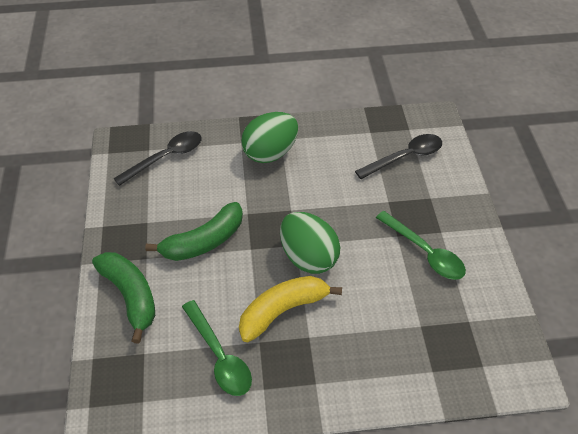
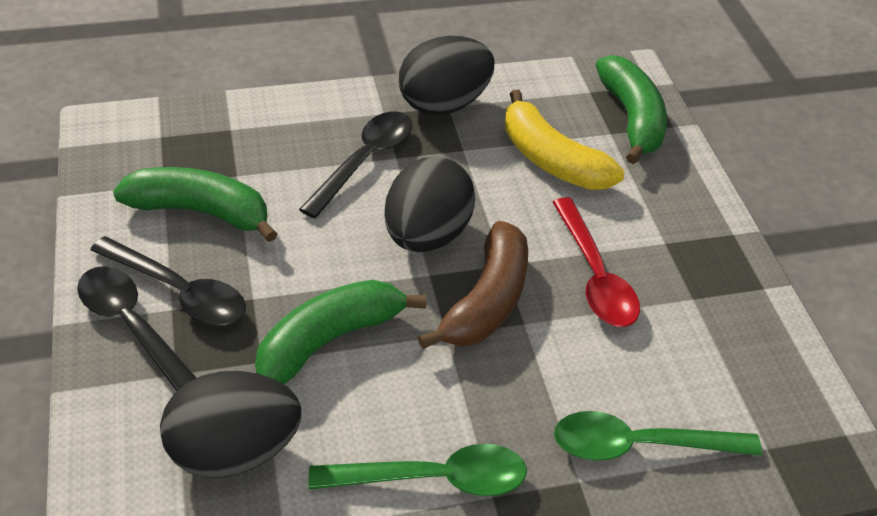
black egg: 0 -> 3
black spoon: 2 -> 3
brown banana: 0 -> 1
green banana: 2 -> 3
green egg: 2 -> 0
red spoon: 0 -> 1

